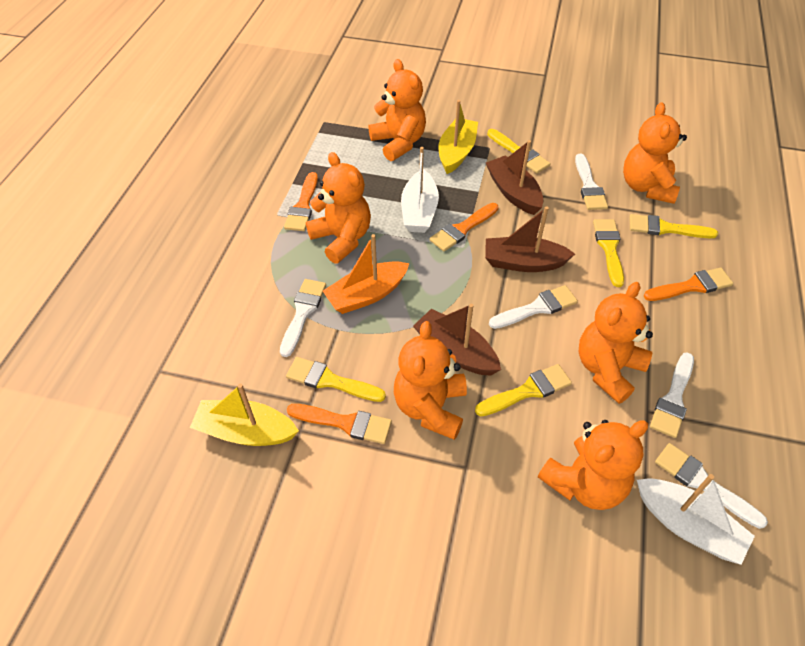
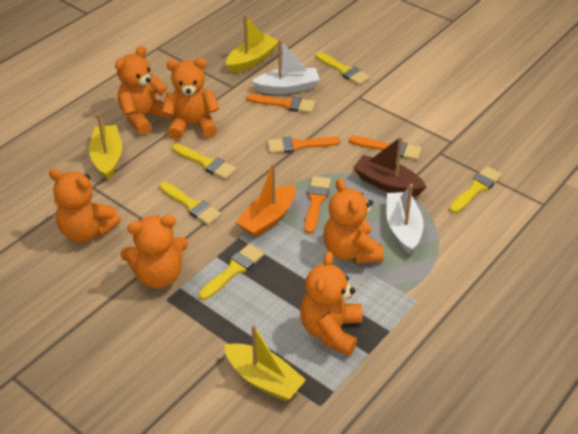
brown boat: 3 -> 1
white brush: 5 -> 0
yellow boat: 2 -> 3

